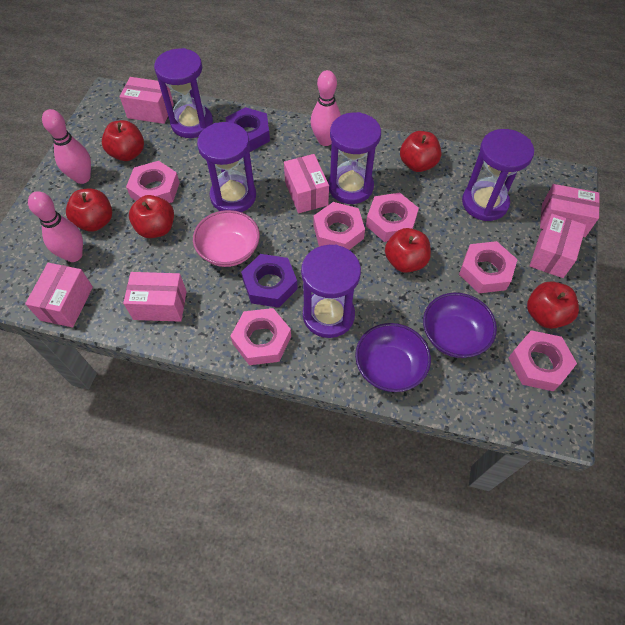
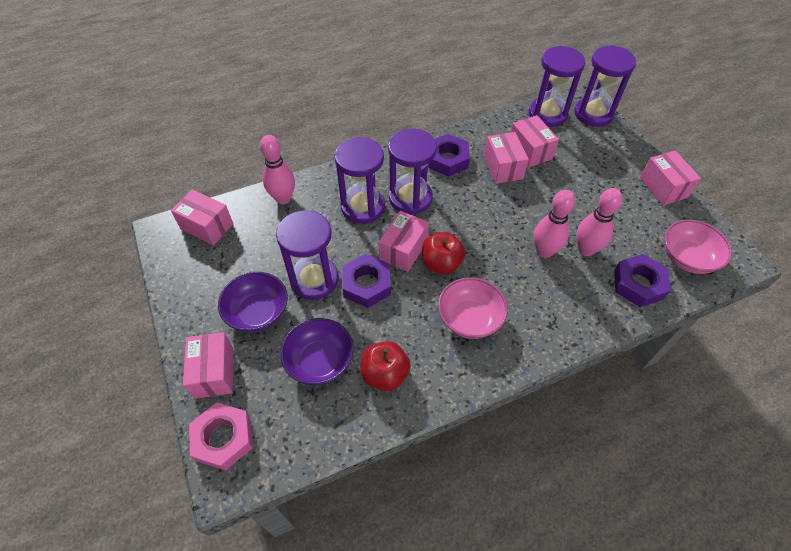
pink bowl: 1 -> 2
pink nut: 6 -> 1
purple nut: 2 -> 3
red apple: 6 -> 2

